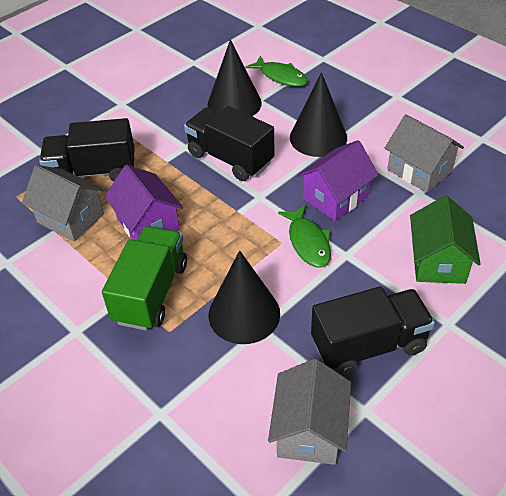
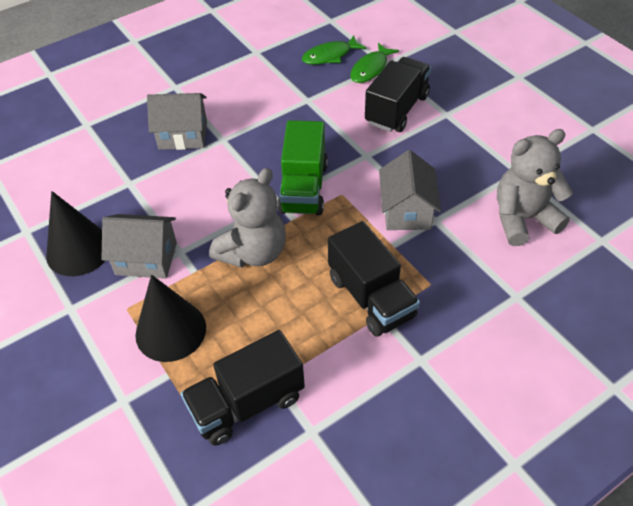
black cone: 3 -> 2
green house: 1 -> 0
grey teddy bear: 0 -> 2
purple house: 2 -> 0

